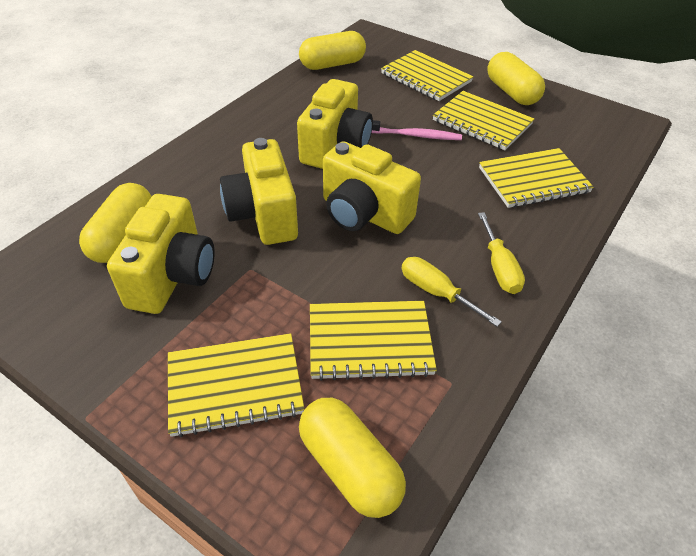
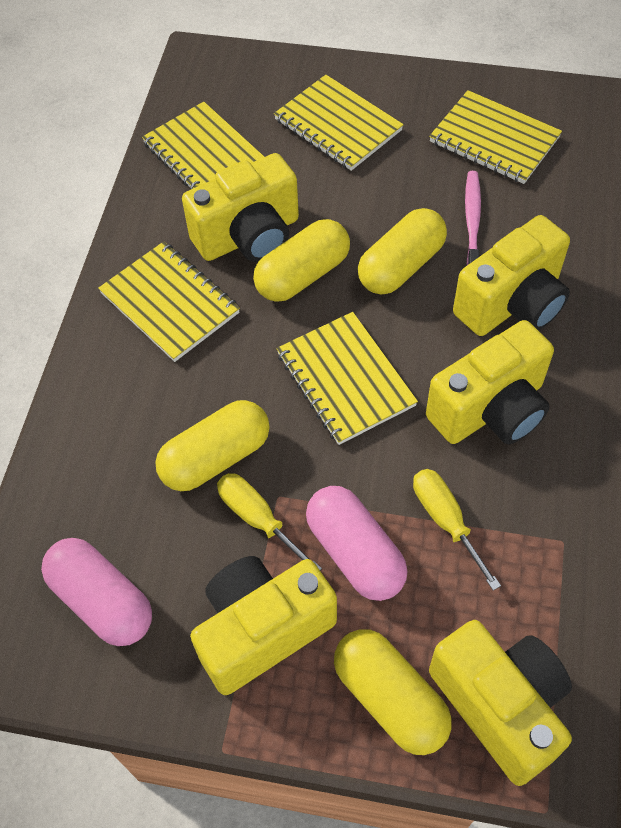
pink capsule: 0 -> 2
yellow camera: 4 -> 5

